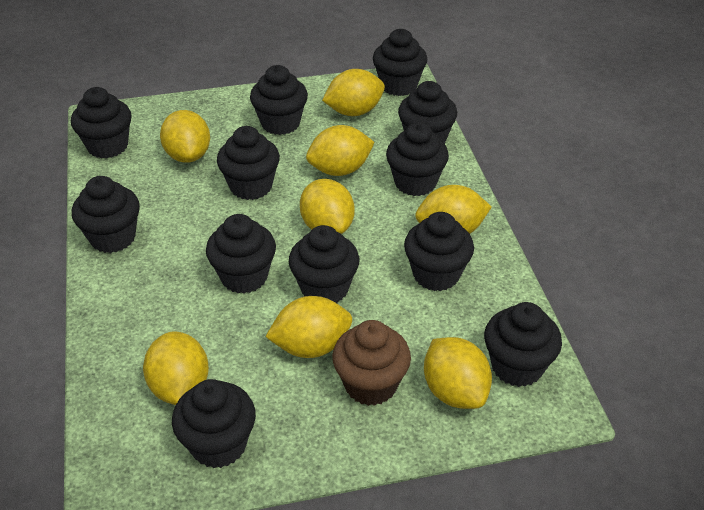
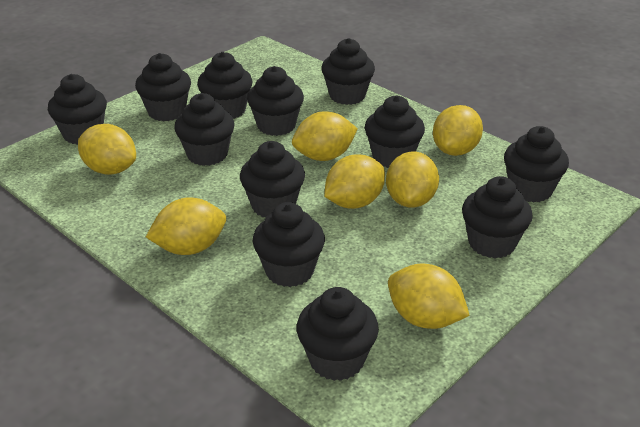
brown cupcake: 1 -> 0
yellow lemon: 8 -> 7

